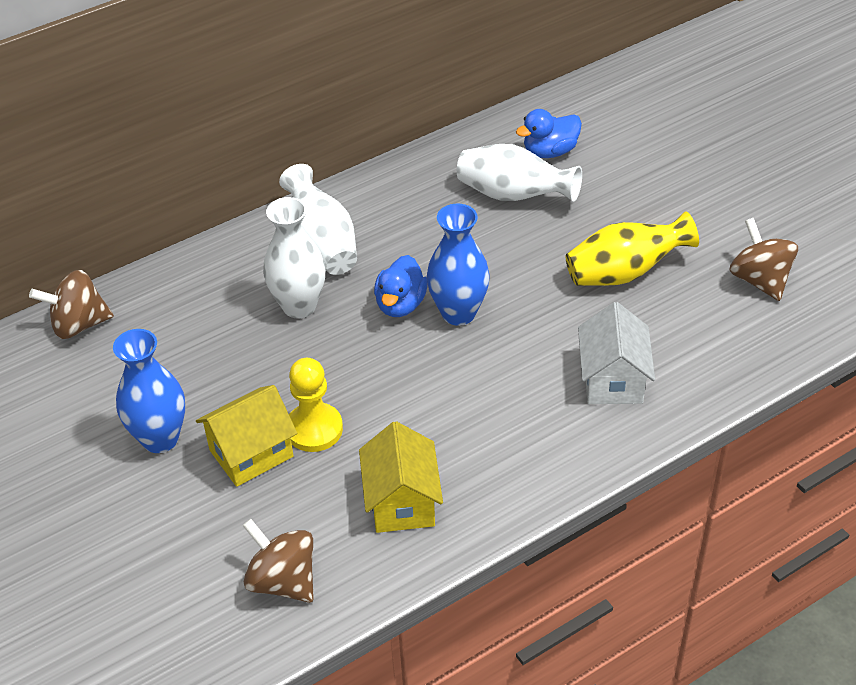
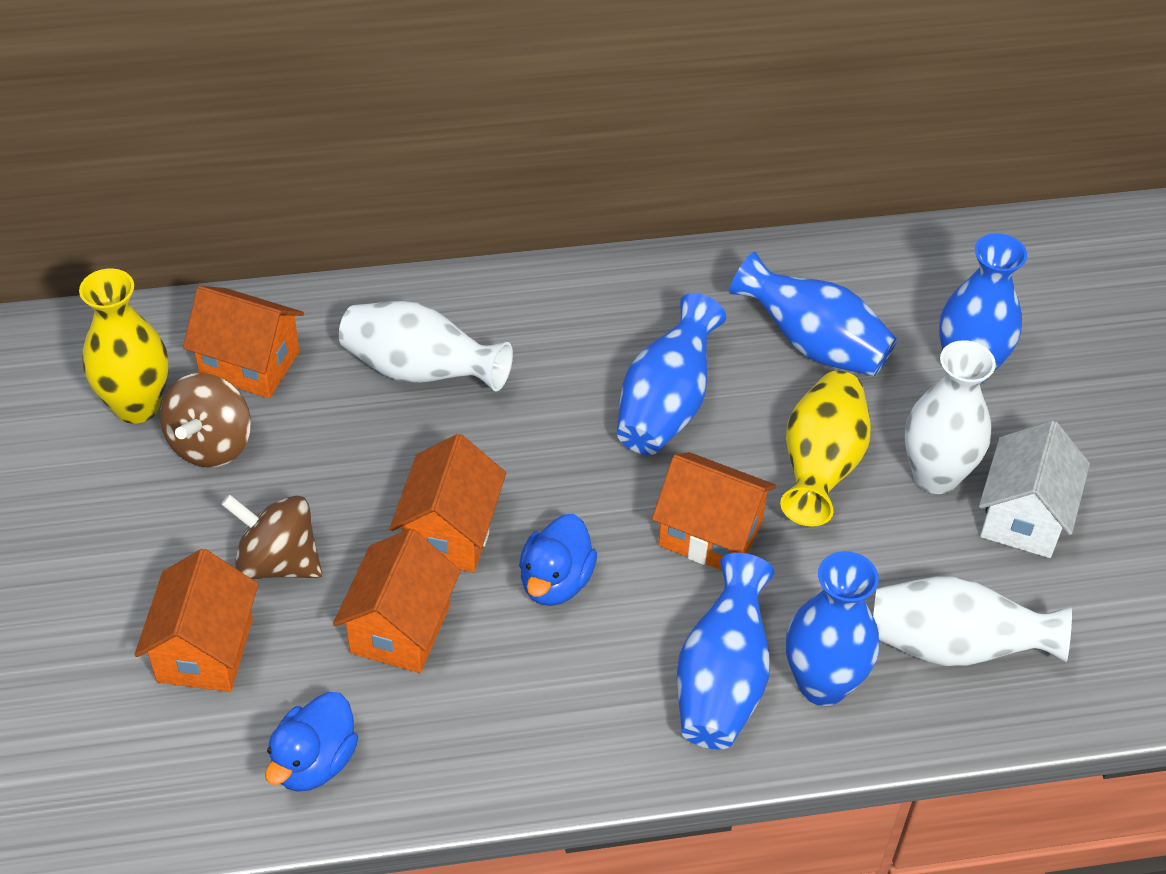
blue vase: 2 -> 5
brown spinning top: 3 -> 2
orange house: 0 -> 5
yellow house: 2 -> 0
yellow pawn: 1 -> 0
yellow vase: 1 -> 2

